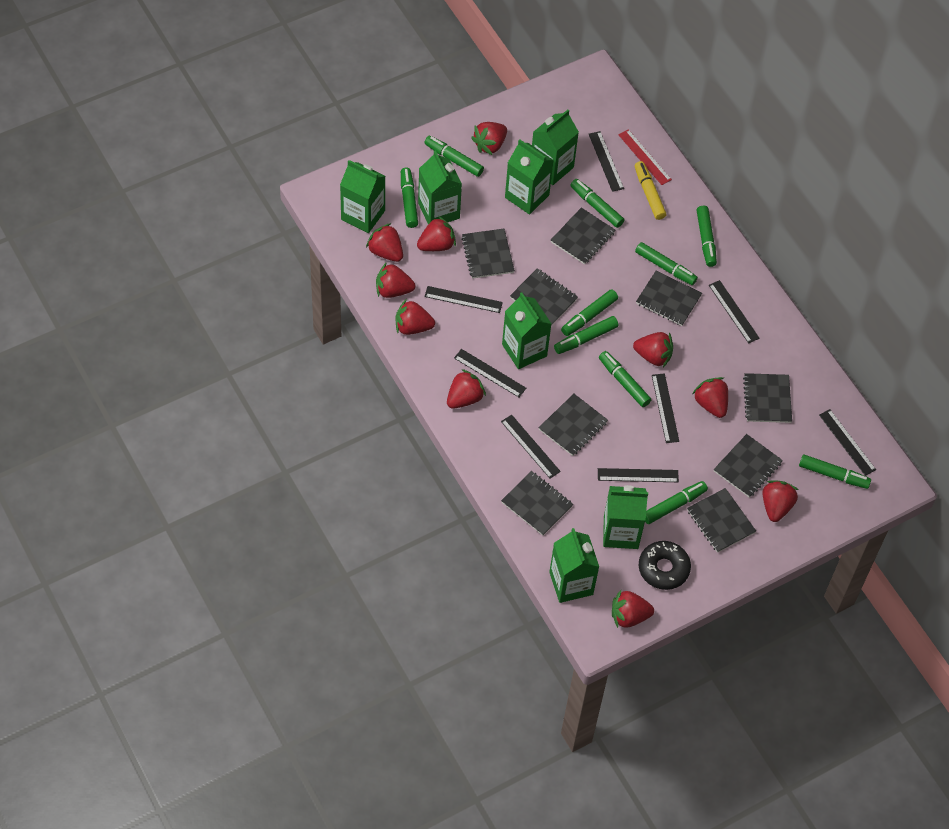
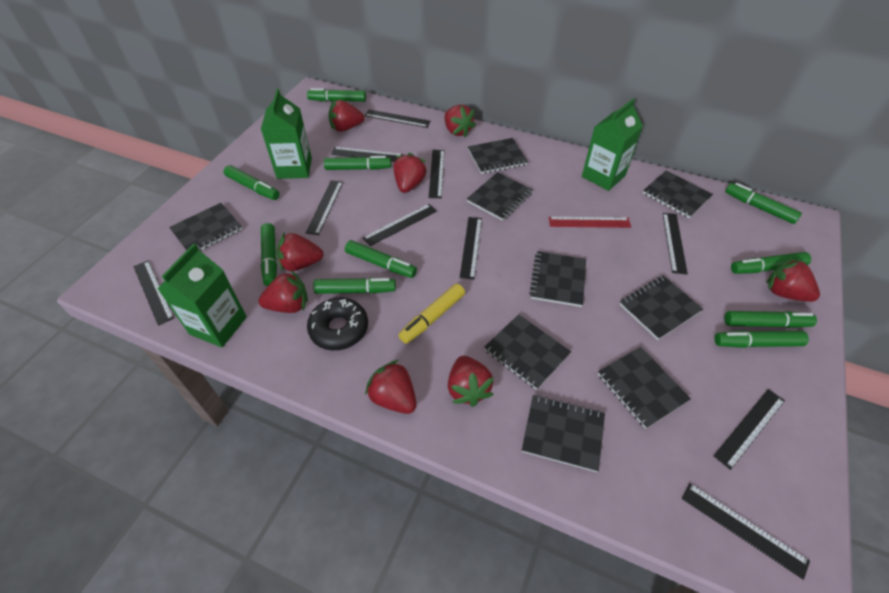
black ruler: 8 -> 10
green carton: 7 -> 3
red strawberry: 10 -> 8

